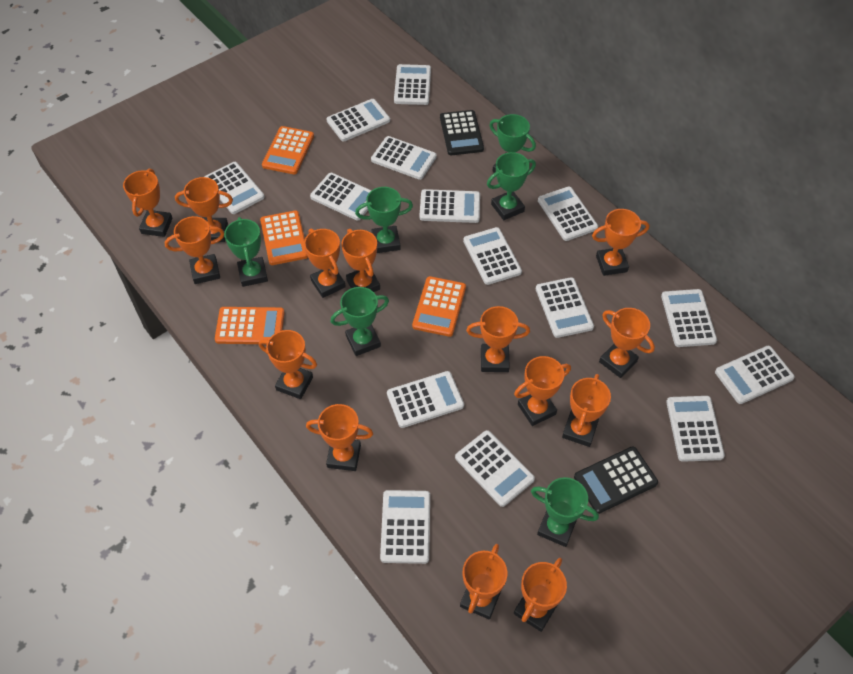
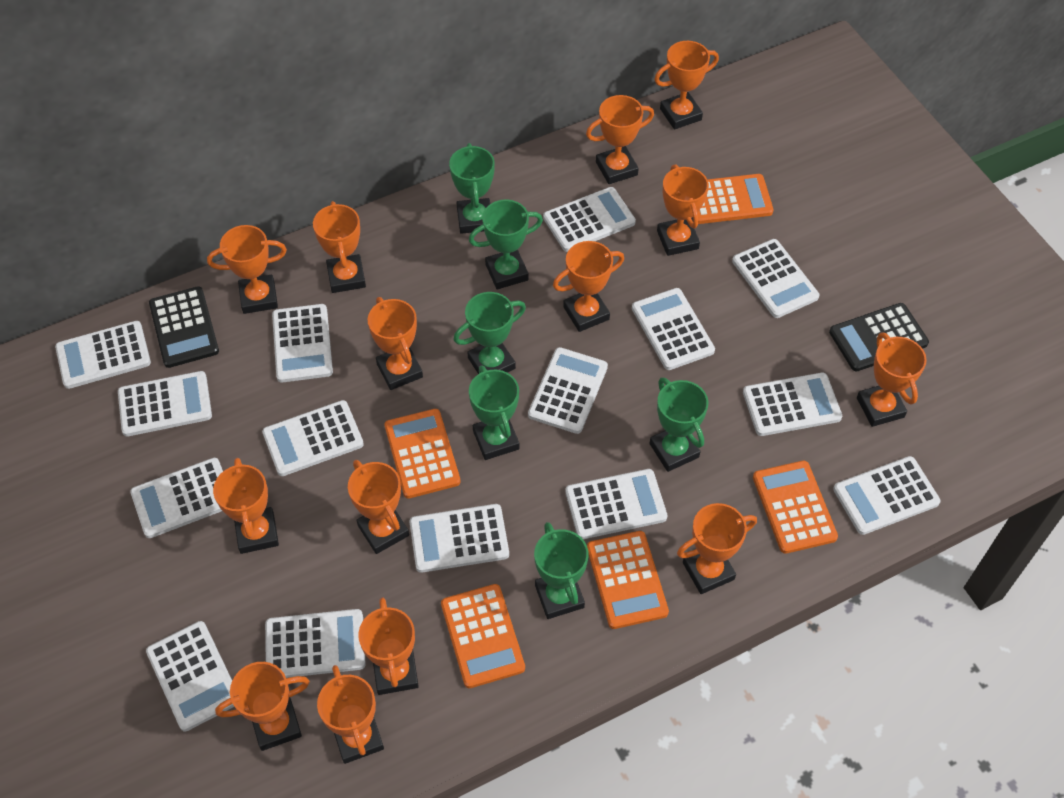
orange calculator: 4 -> 5

